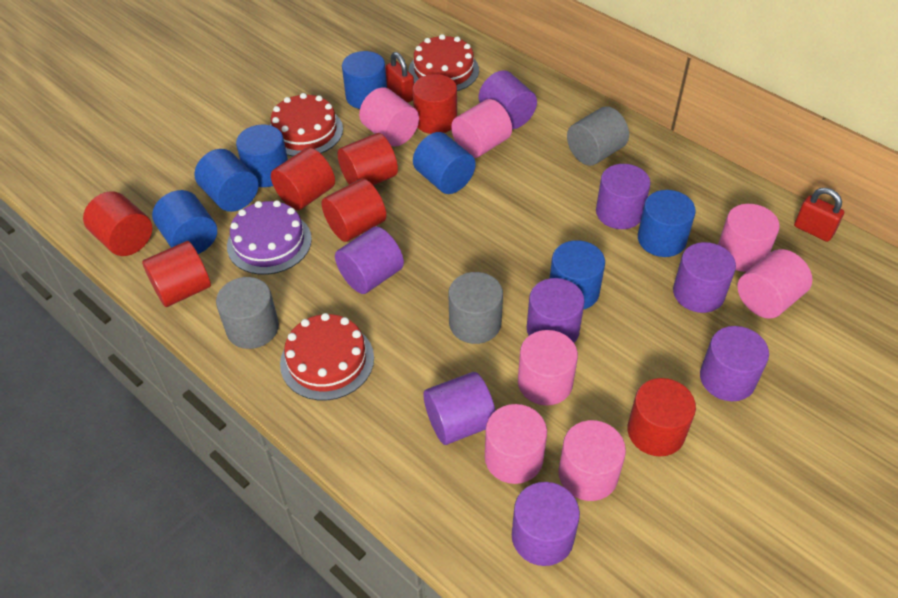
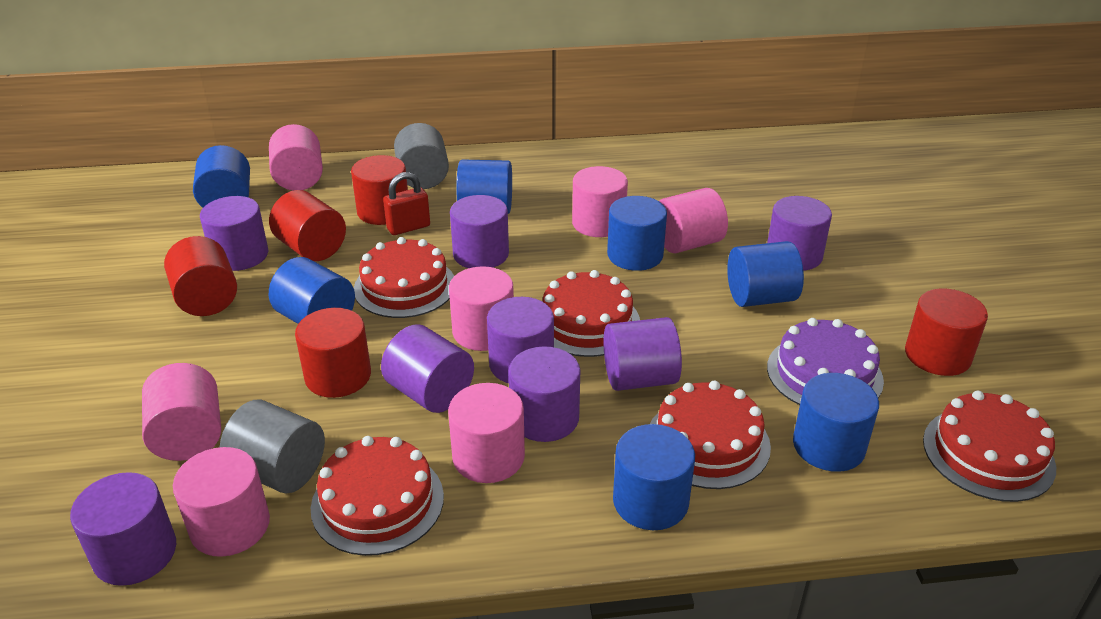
grey cylinder: 3 -> 2
red cake: 3 -> 5
red cylinder: 7 -> 5
red padlock: 2 -> 1

